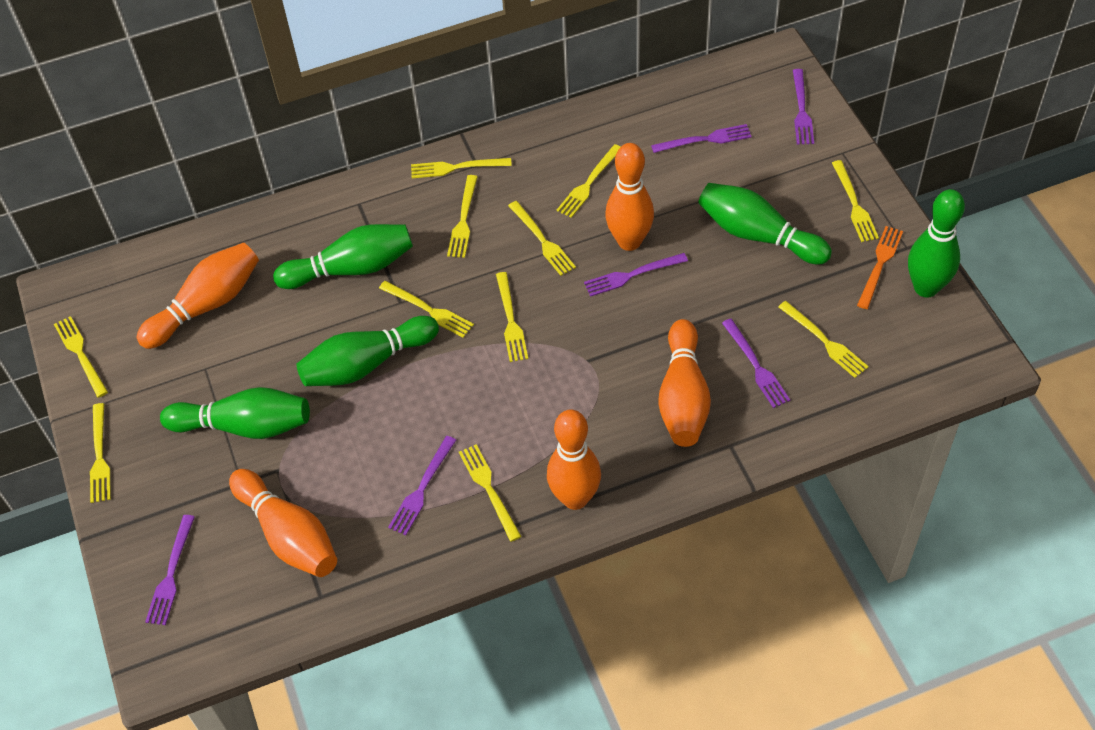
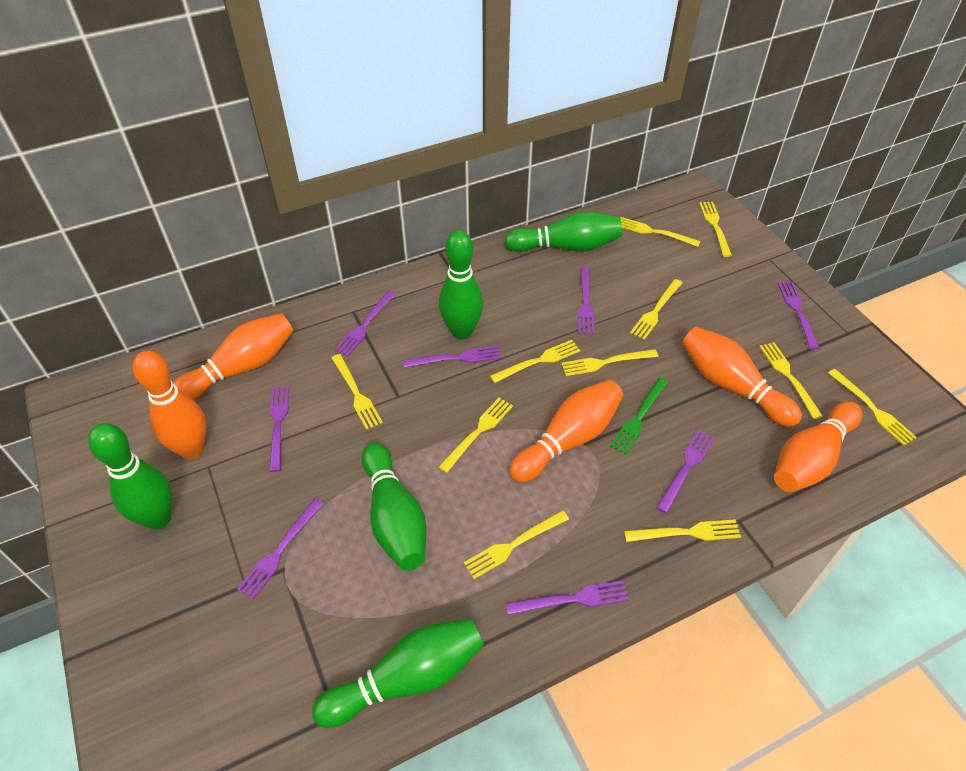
green fork: 0 -> 1
orange fork: 1 -> 0
purple fork: 6 -> 8

